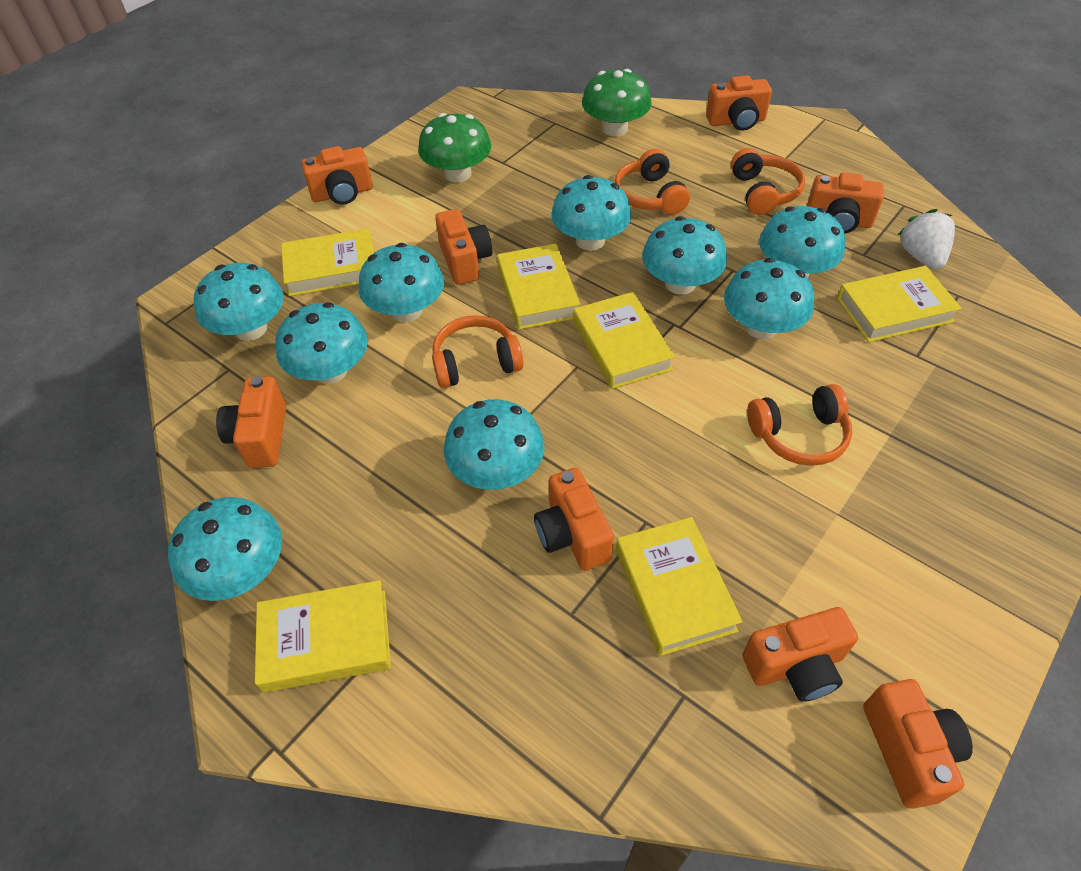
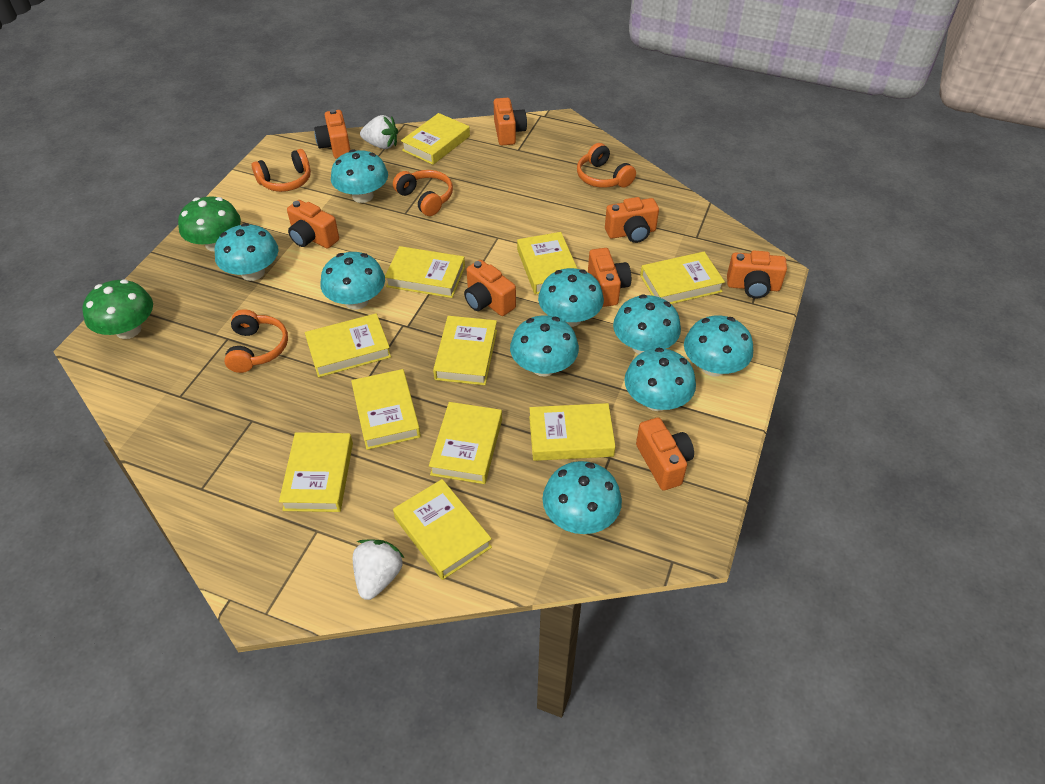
white strawberry: 1 -> 2
yellow book: 6 -> 11

